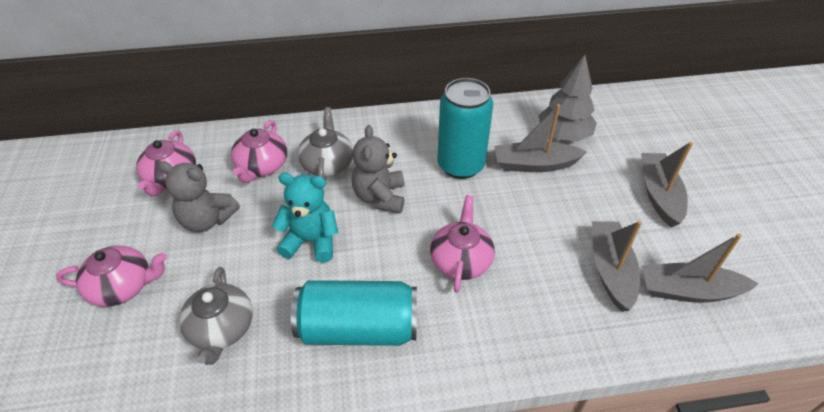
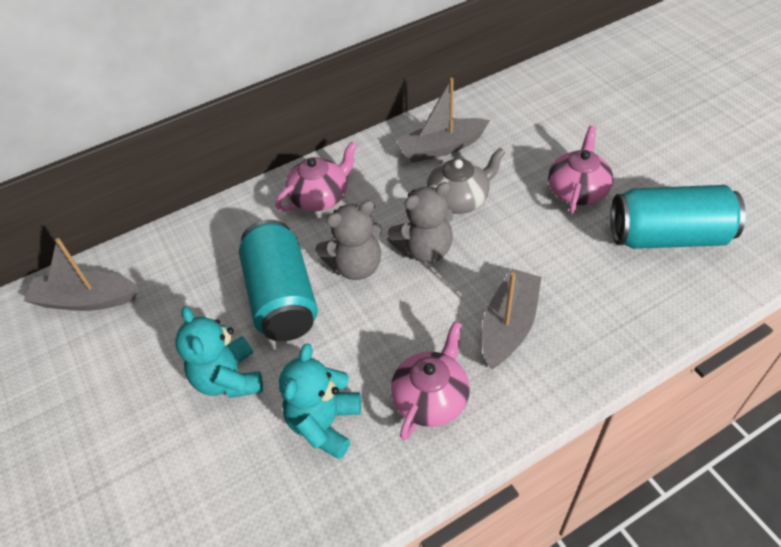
grey boat: 4 -> 3
grey teapot: 2 -> 1
grey tree: 1 -> 0
pink teapot: 4 -> 3
turquoise teddy bear: 1 -> 2

